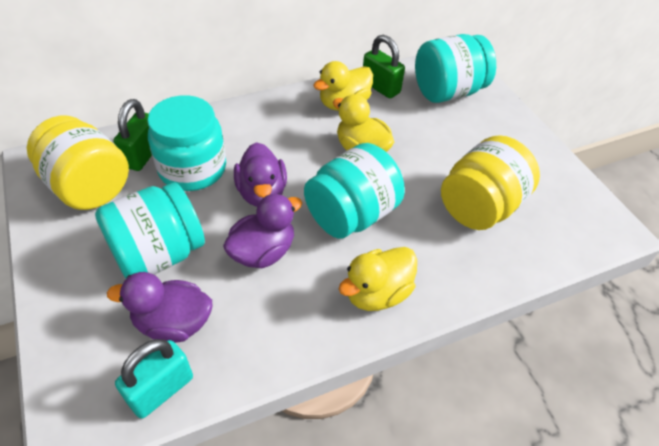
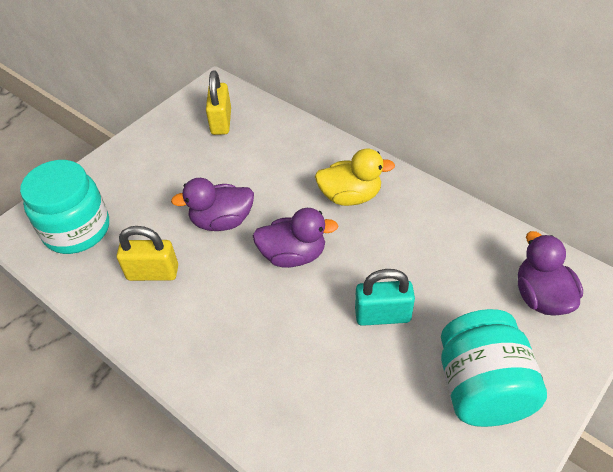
green padlock: 2 -> 0
turquoise jar: 4 -> 2
yellow duck: 3 -> 1
yellow jar: 2 -> 0
yellow padlock: 0 -> 2

